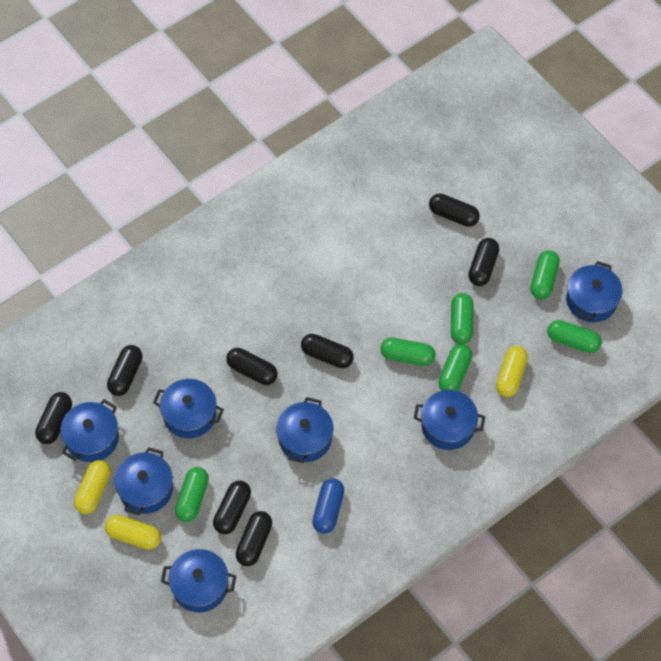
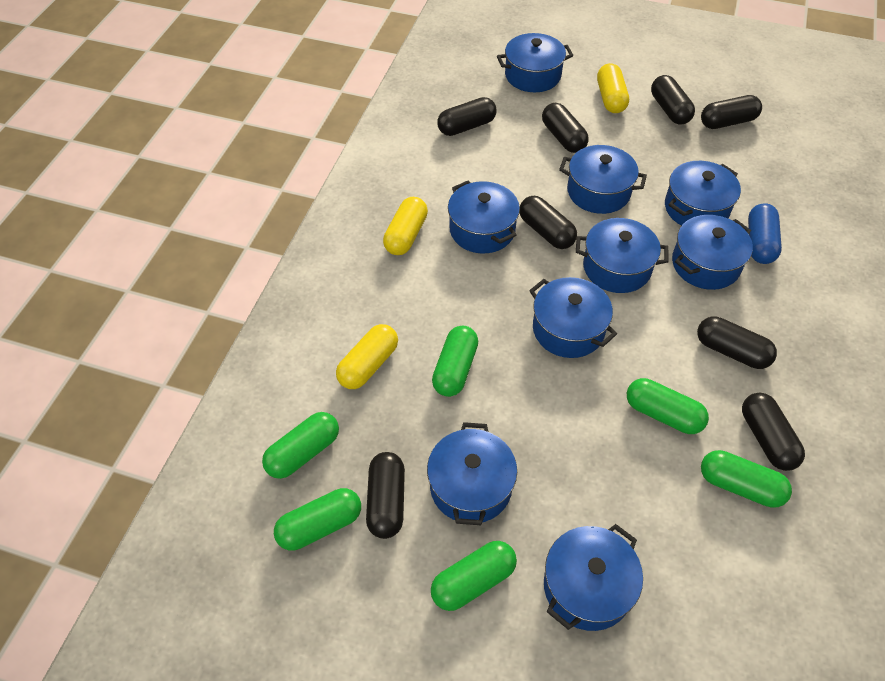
blue pot: 7 -> 9

